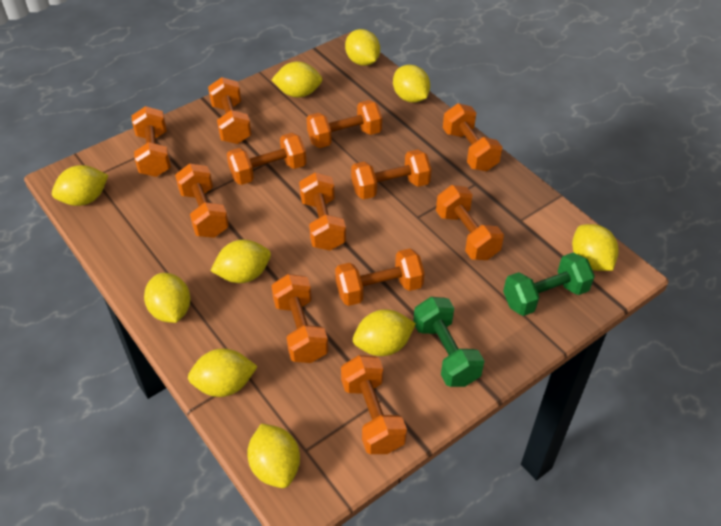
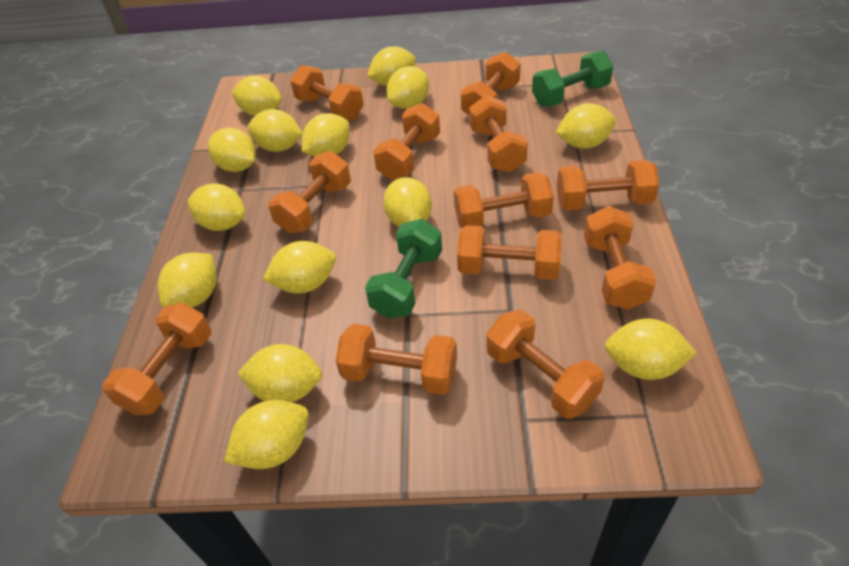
yellow lemon: 10 -> 14

